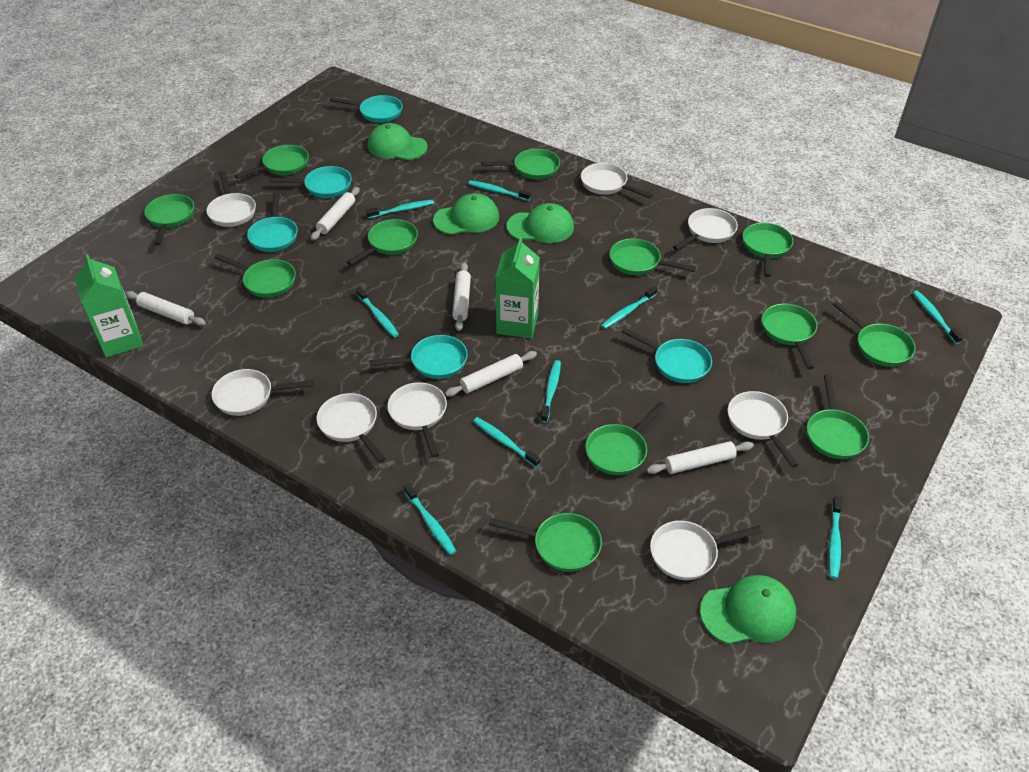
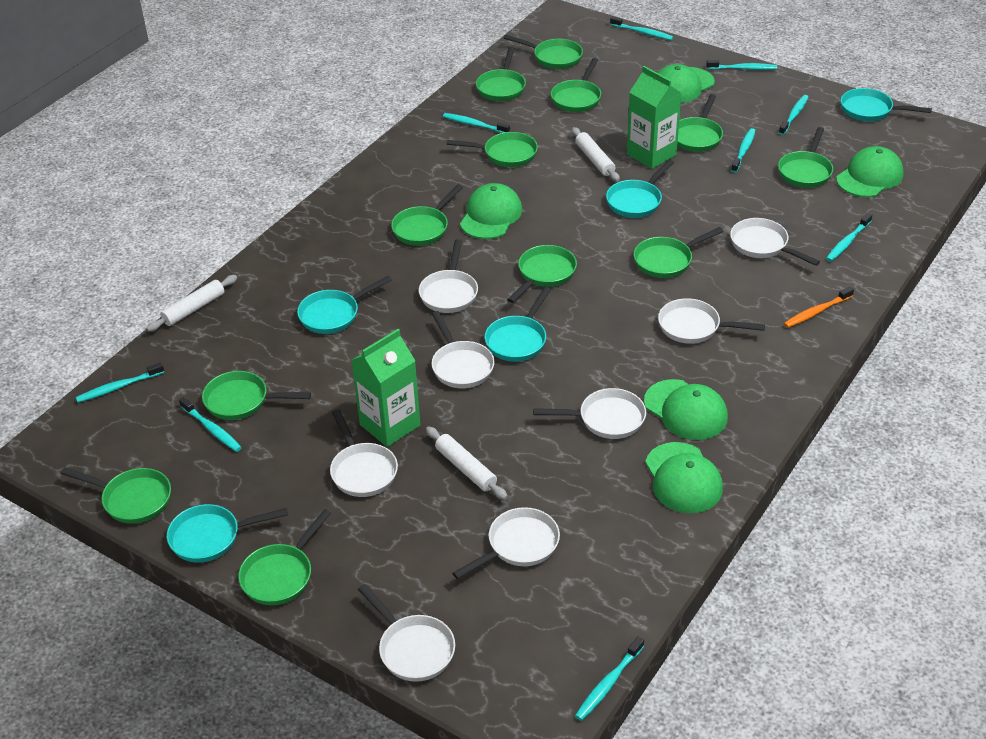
green cap: 4 -> 5
orange toothbrush: 0 -> 1
white rolling pin: 5 -> 3

